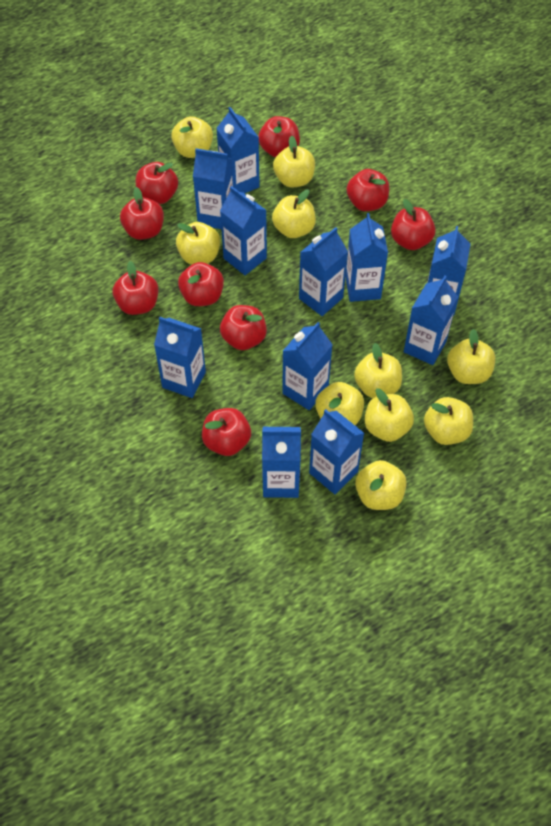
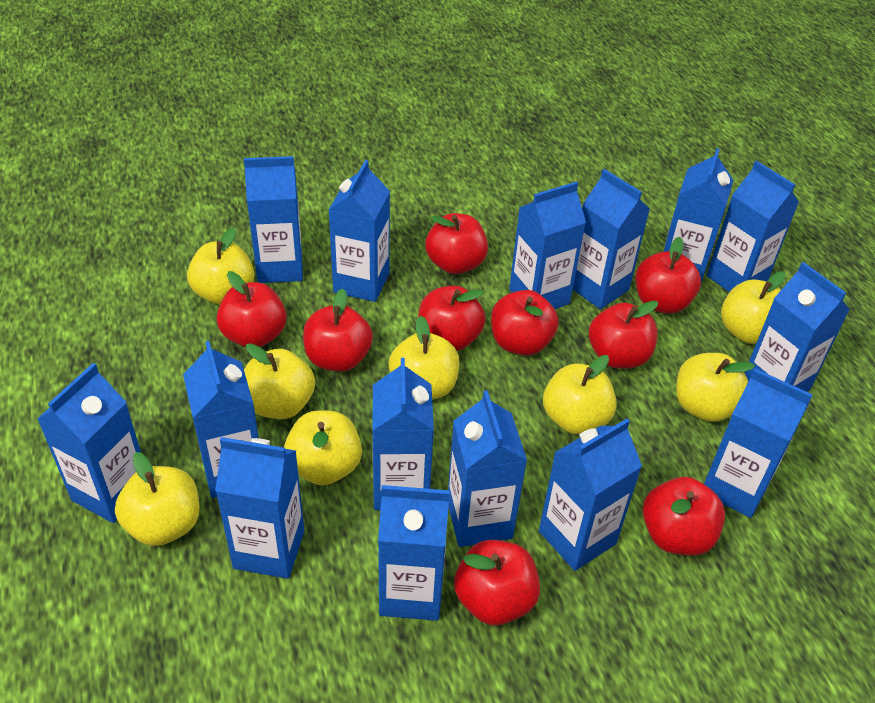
blue carton: 11 -> 15
yellow apple: 10 -> 8

